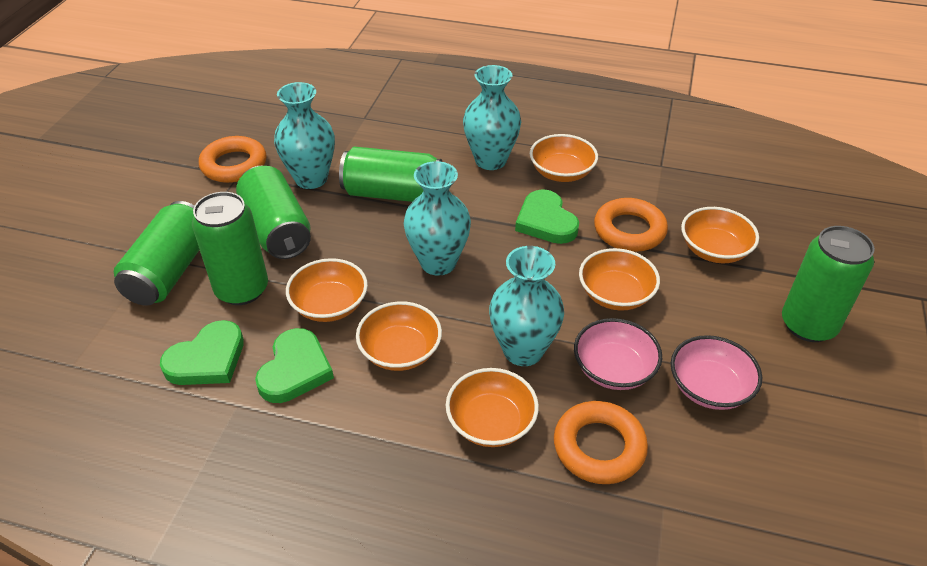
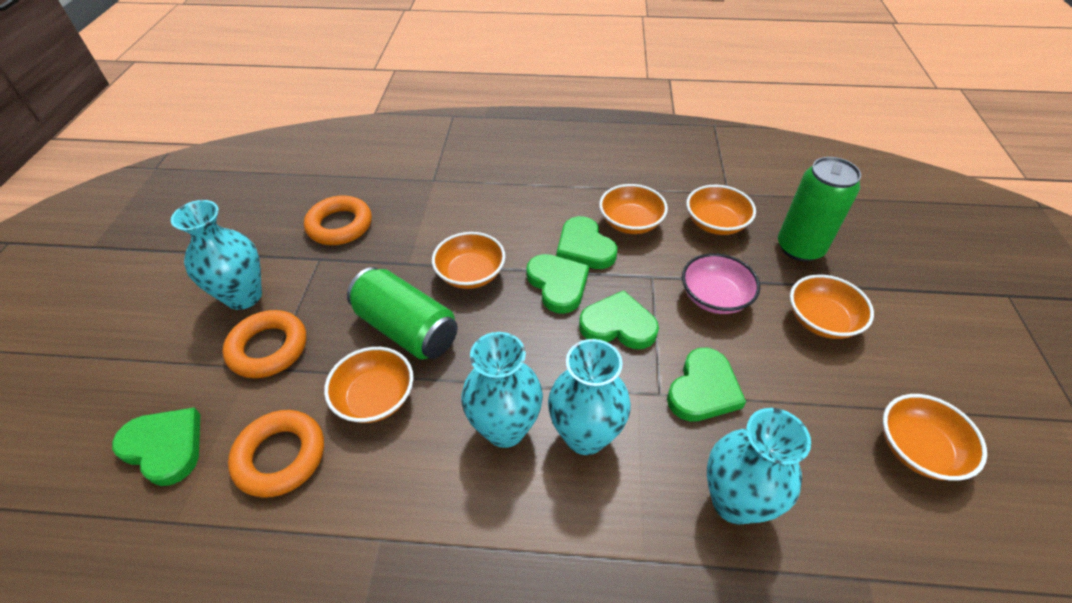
green can: 5 -> 2
green heart: 3 -> 5
pink bowl: 2 -> 1

